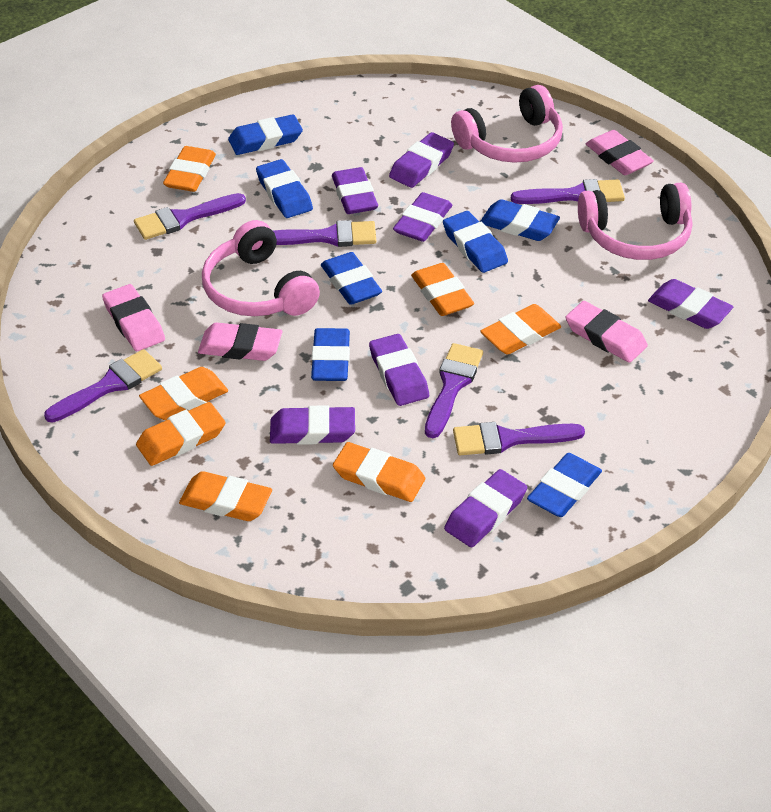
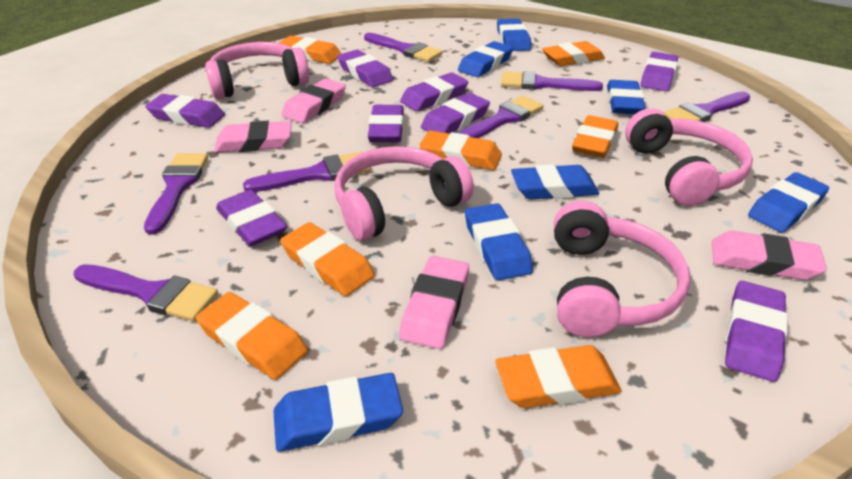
pink headphones: 3 -> 4
purple brush: 6 -> 7
purple eraser: 7 -> 8

